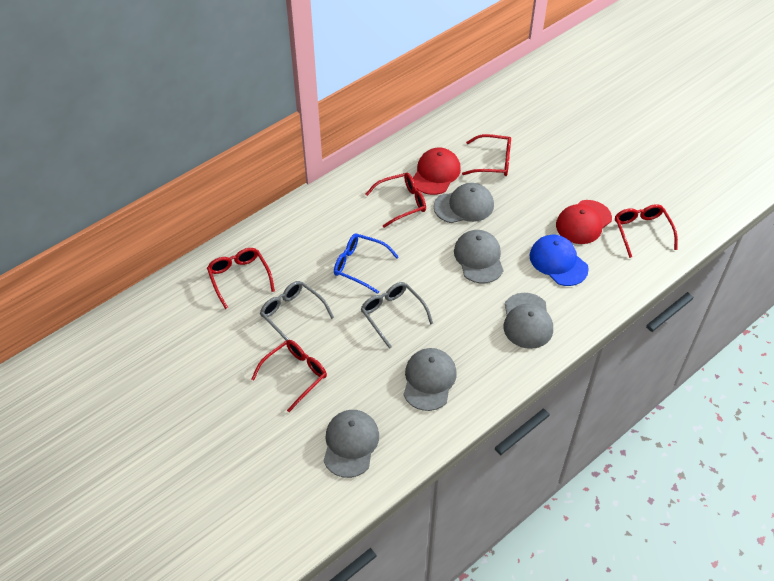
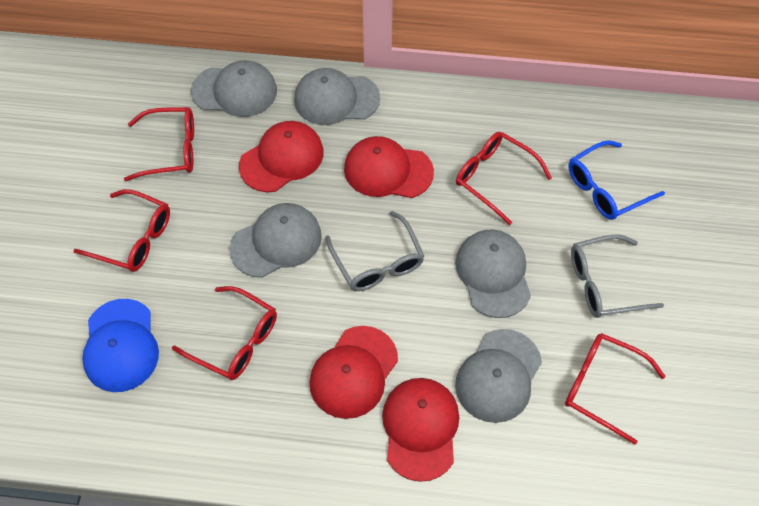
red cap: 2 -> 4

